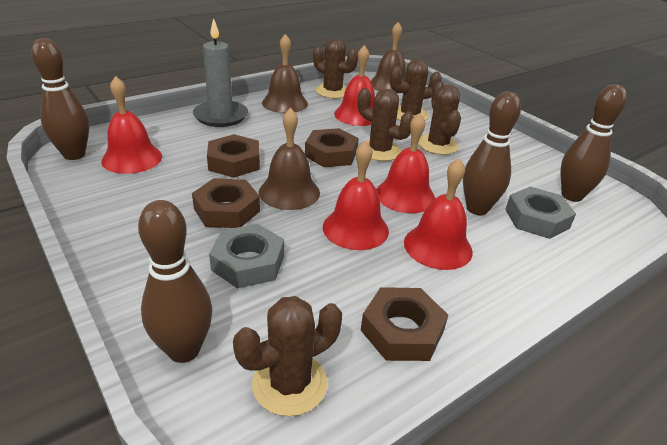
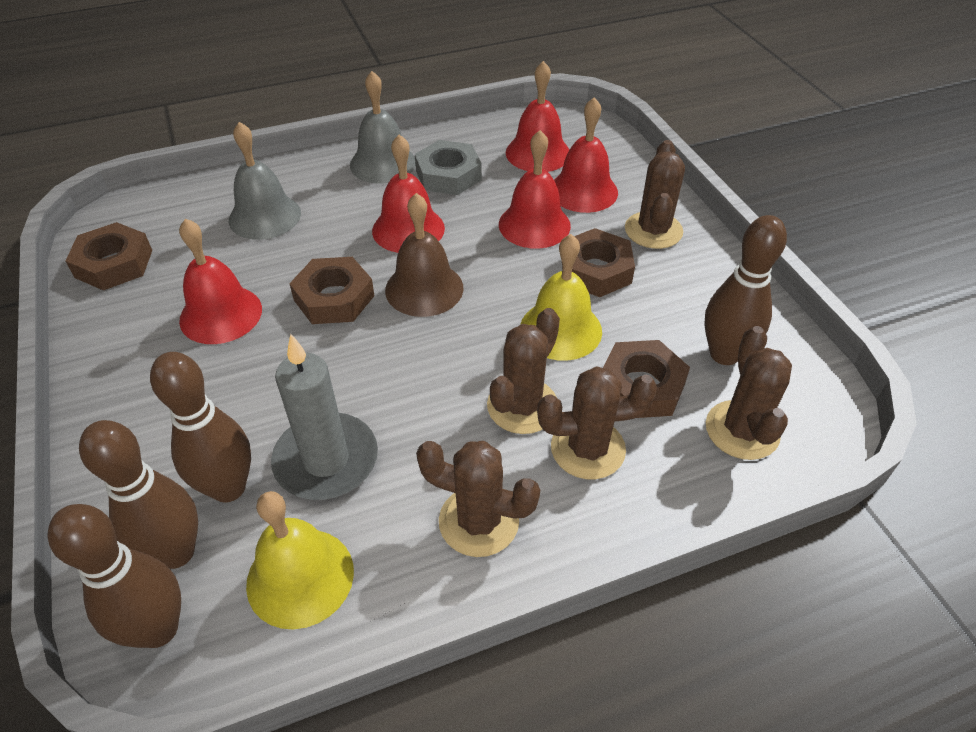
brown bell: 3 -> 1
grey bell: 0 -> 2
grey nut: 2 -> 1
yellow bell: 0 -> 2

